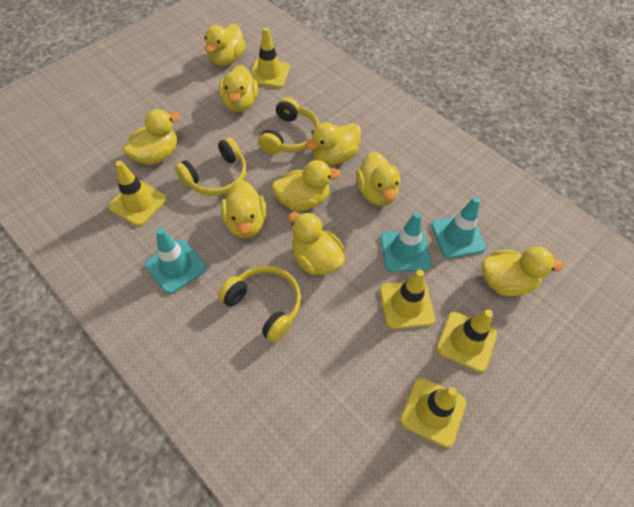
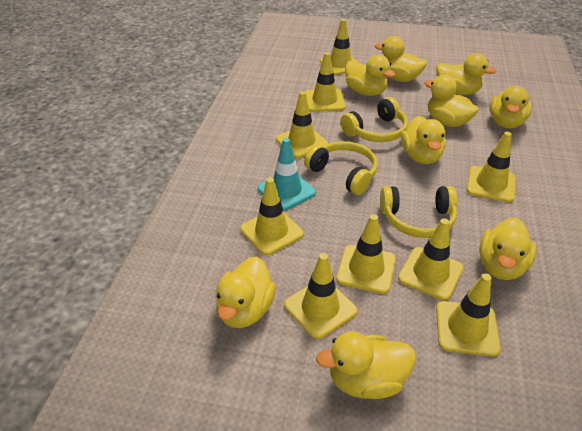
turquoise traffic cone: 3 -> 1
yellow traffic cone: 5 -> 9

